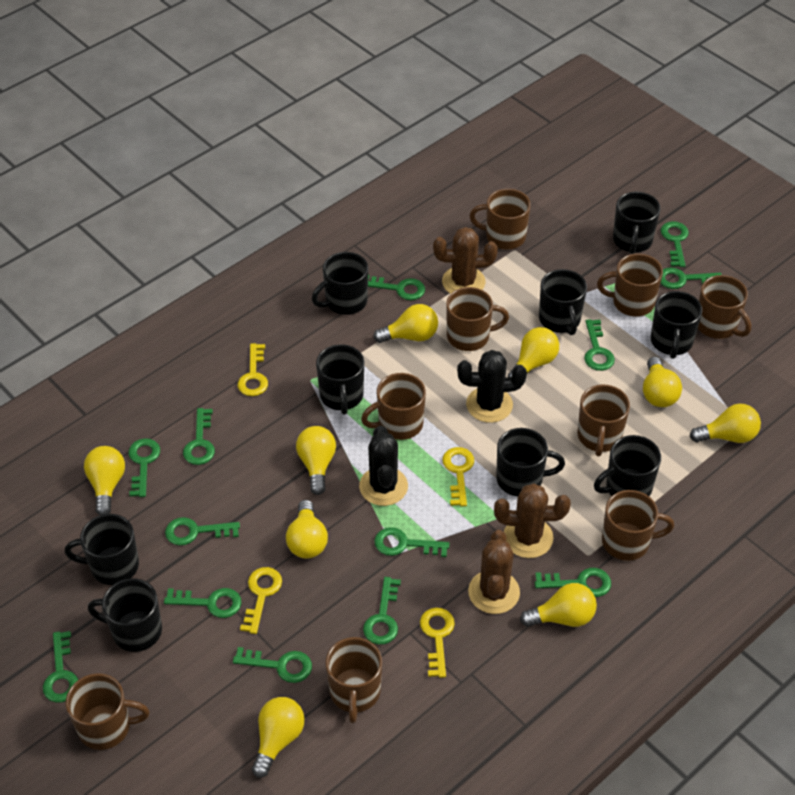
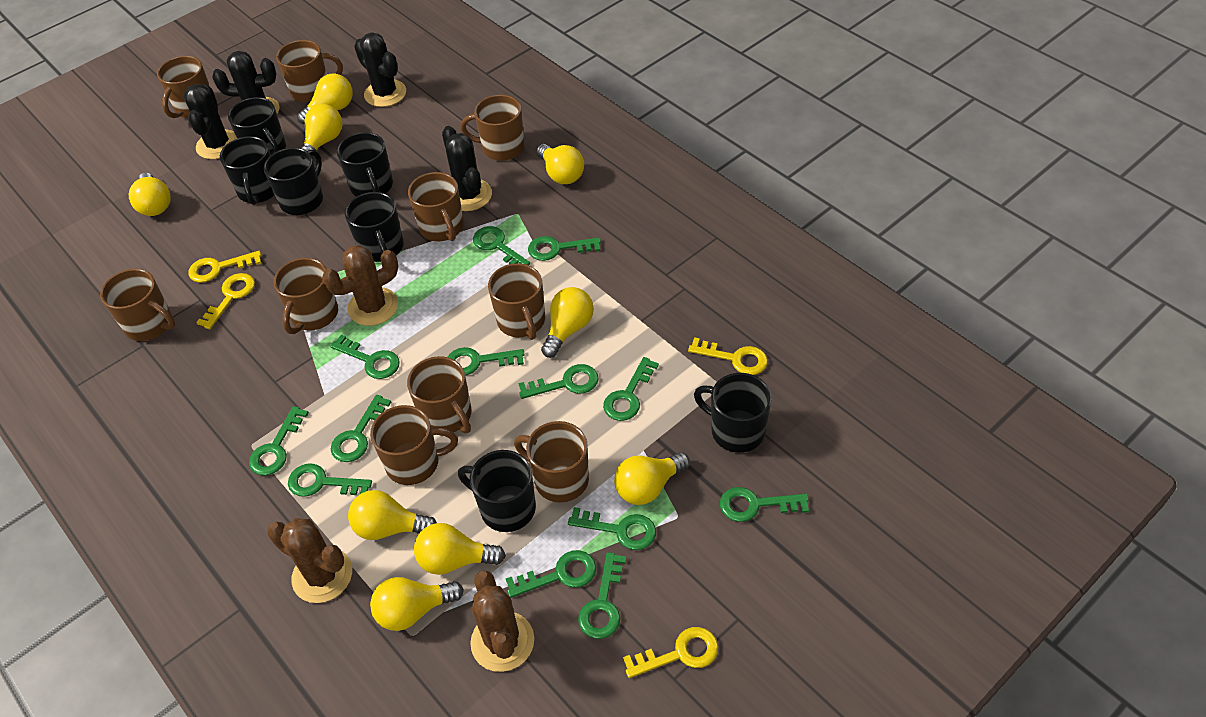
black cactus: 2 -> 4
black mug: 9 -> 7
brown mug: 9 -> 10

